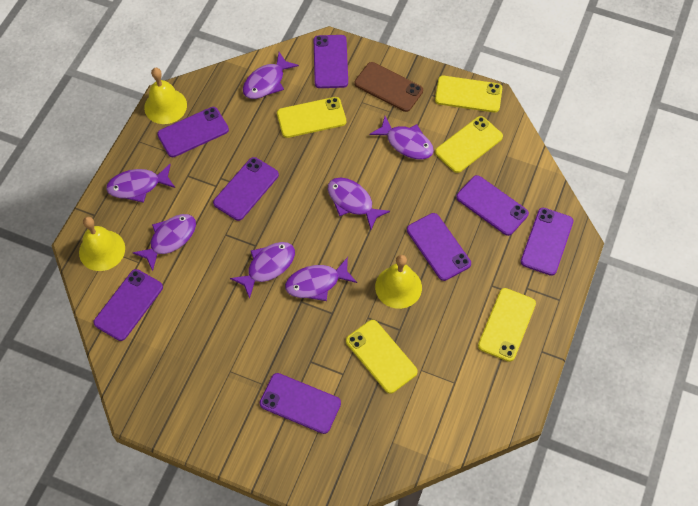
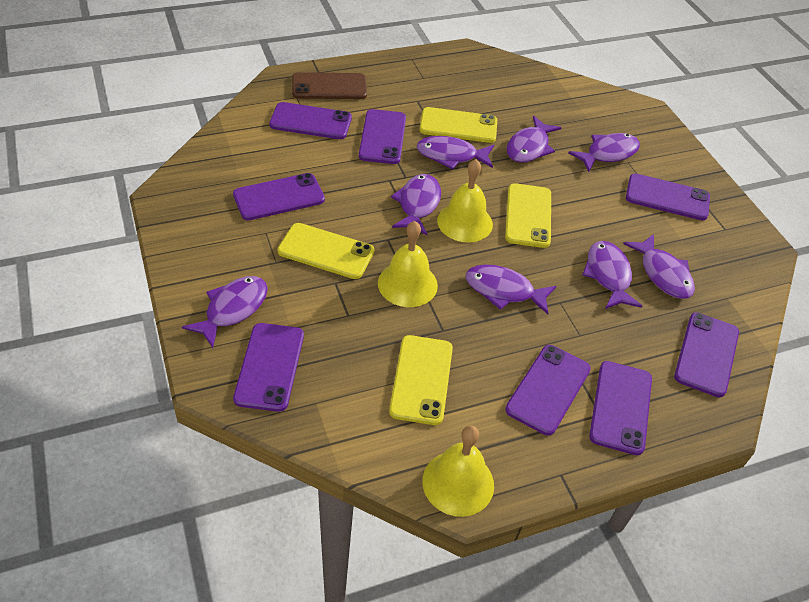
purple fish: 7 -> 8
yellow phone: 5 -> 4

